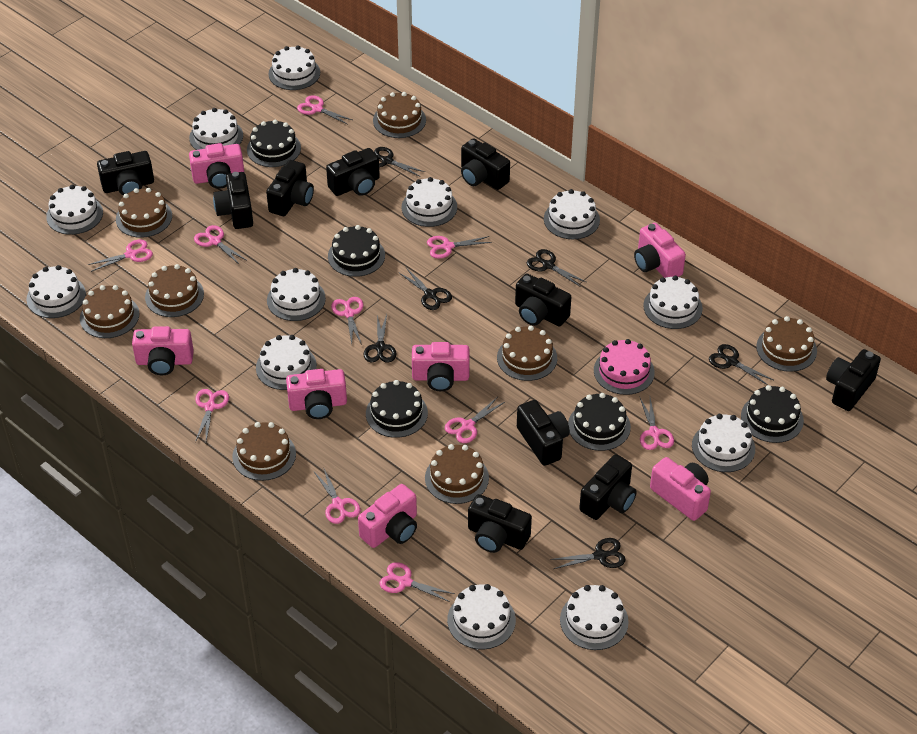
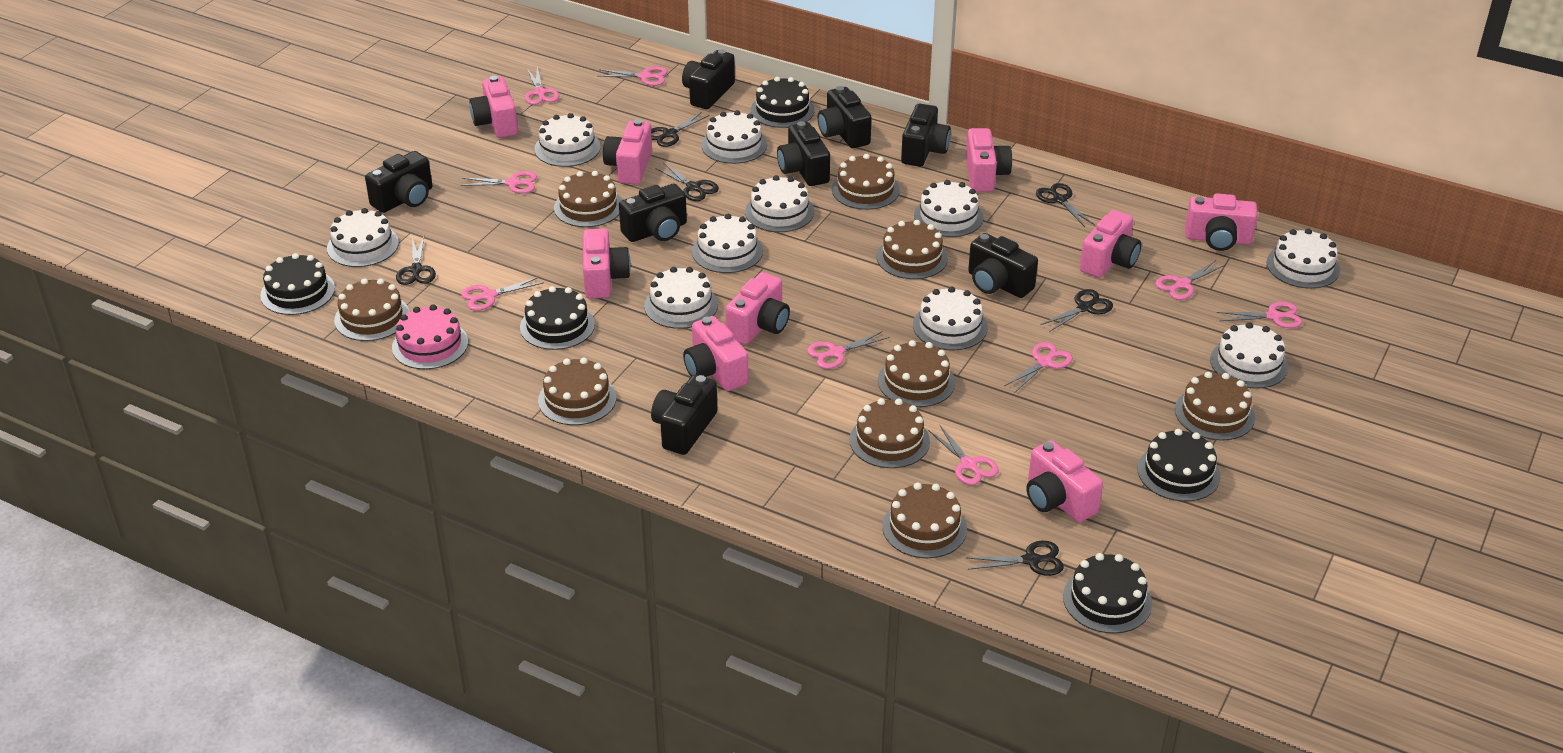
black camera: 10 -> 8
brown cake: 8 -> 9
pink camera: 7 -> 9
pink scissors: 10 -> 9
white cake: 12 -> 10

